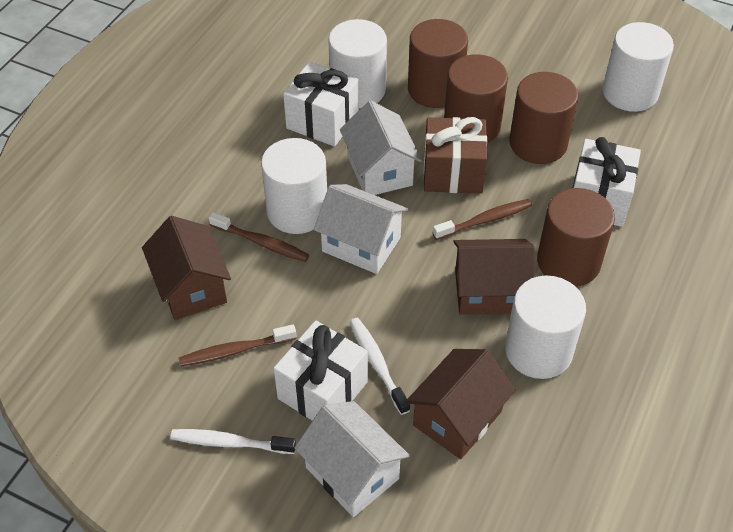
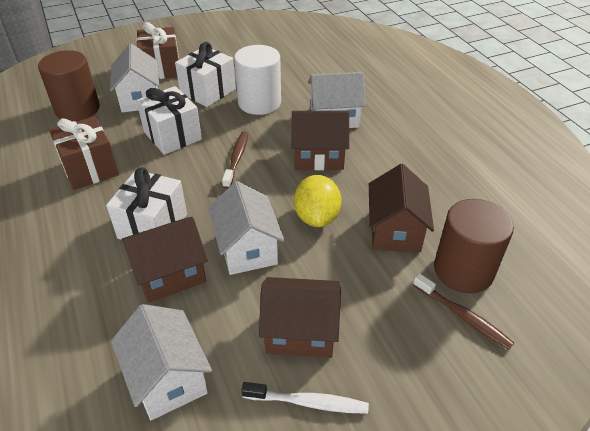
brown cylinder: 4 -> 2
brown gift: 1 -> 2
brown house: 3 -> 4
brown toothbrush: 3 -> 2
white cylinder: 4 -> 1
white house: 3 -> 4
white toothbrush: 2 -> 1
yellow lemon: 0 -> 1

